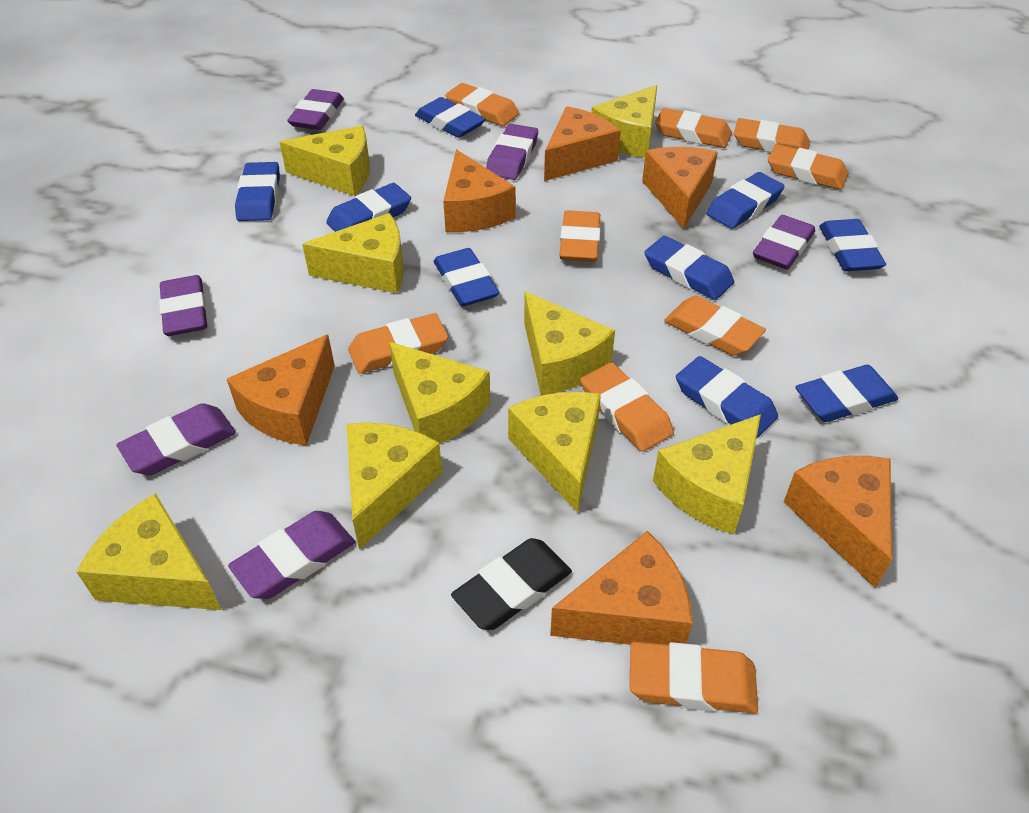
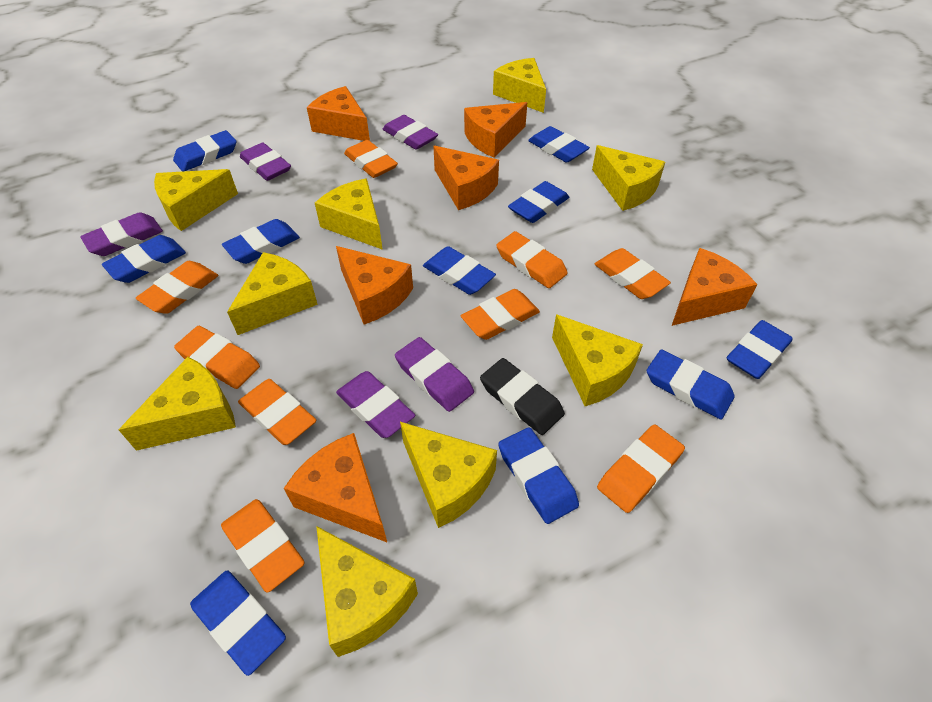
blue eraser: 9 -> 10
purple eraser: 6 -> 5

